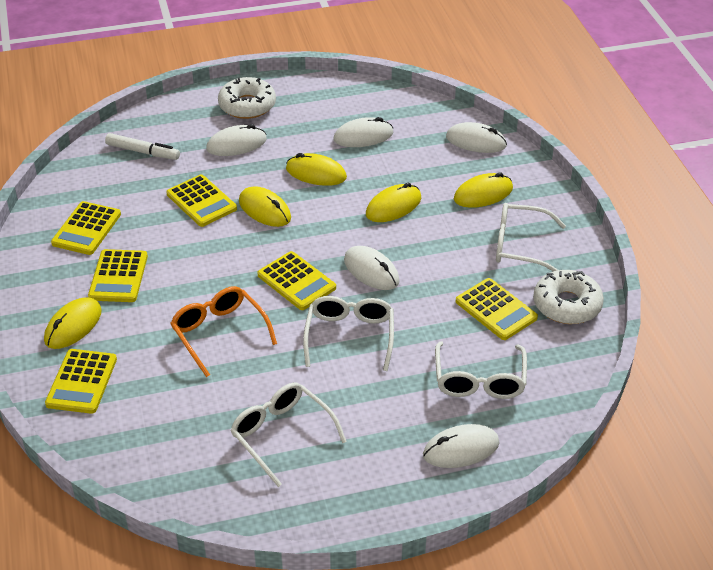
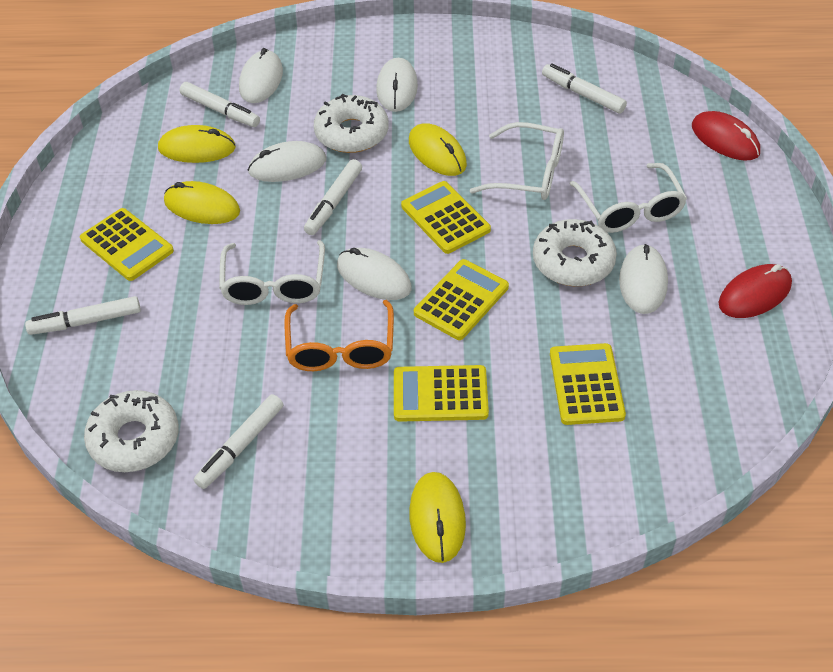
red mouse: 0 -> 2
white donut: 2 -> 3
white glasses: 4 -> 3
white marker: 1 -> 5
yellow calculator: 6 -> 5
yellow mouse: 5 -> 4

